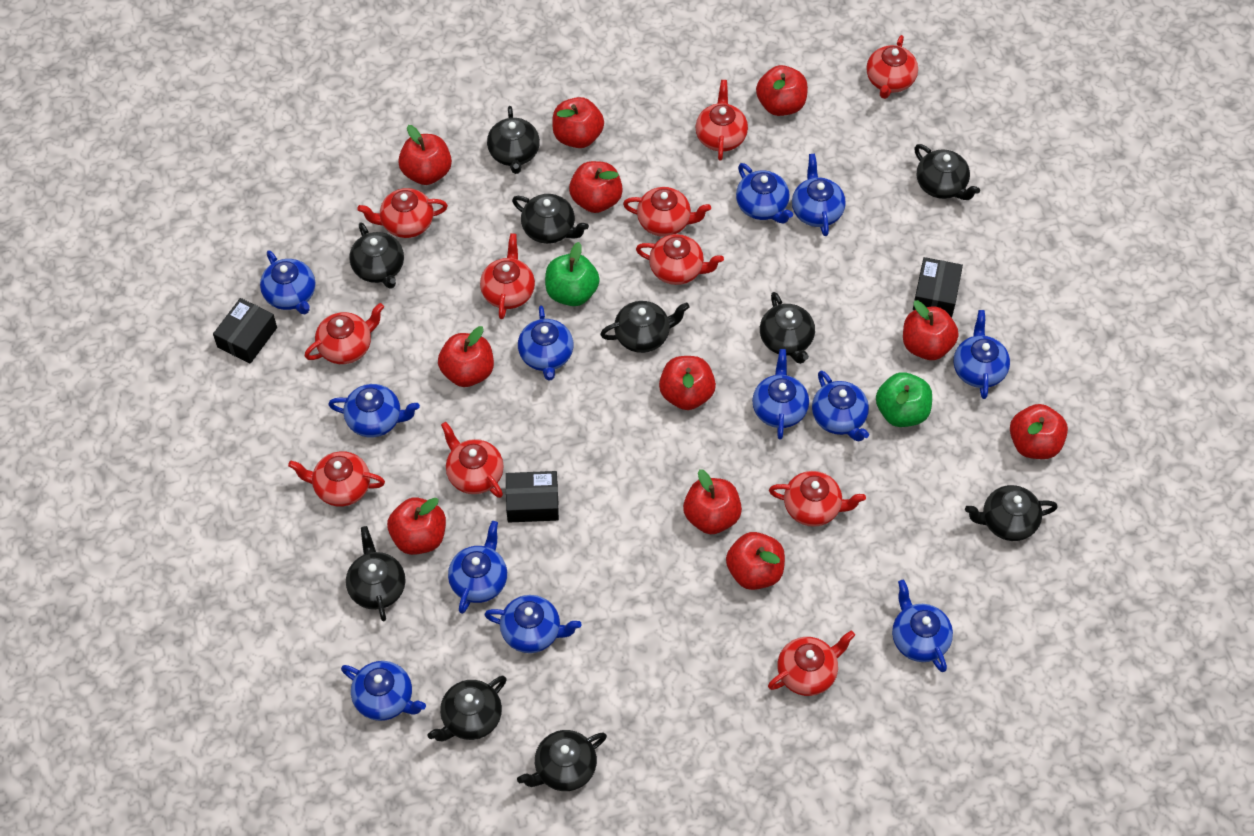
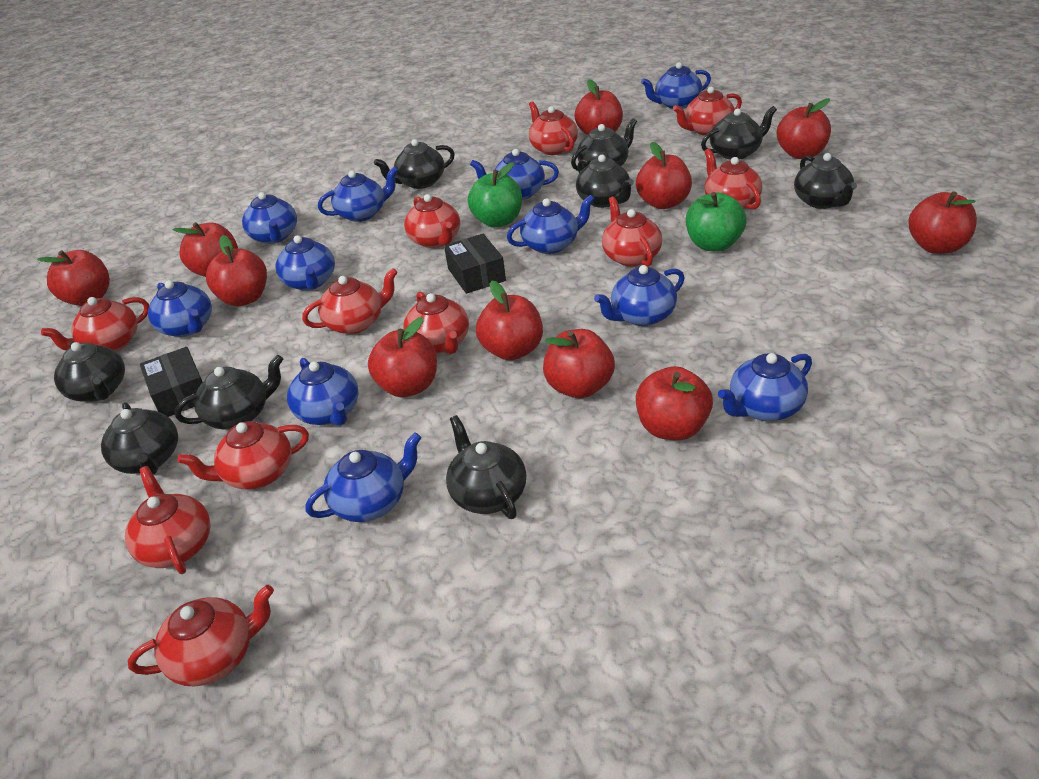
black box: 3 -> 2
black teapot: 10 -> 9
blue teapot: 12 -> 11

